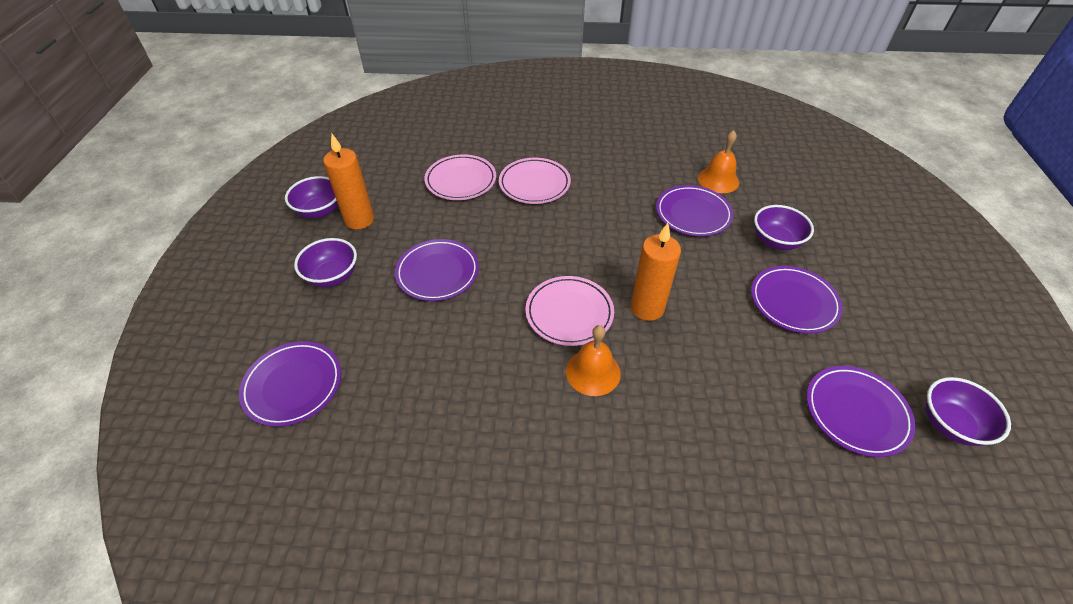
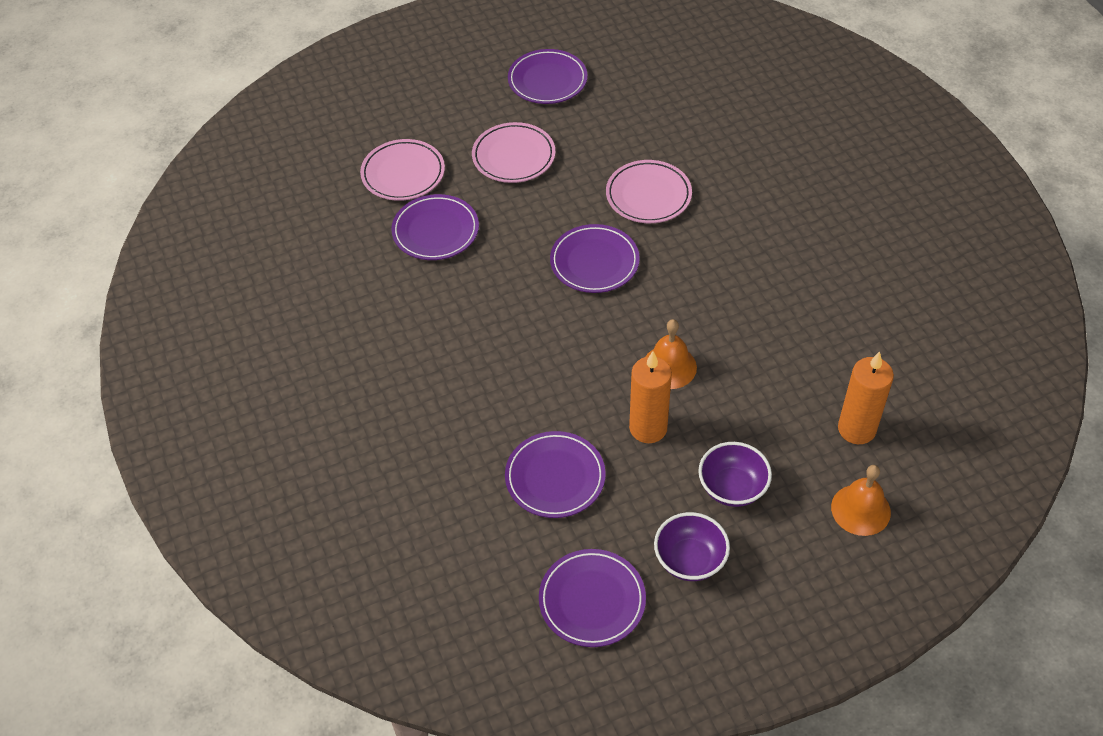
purple bowl: 4 -> 2

